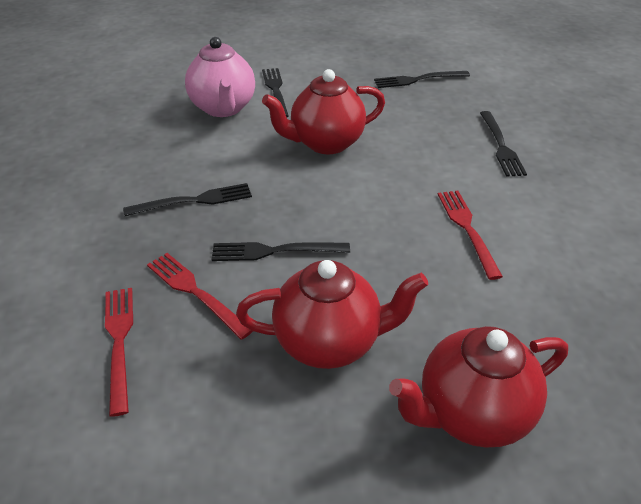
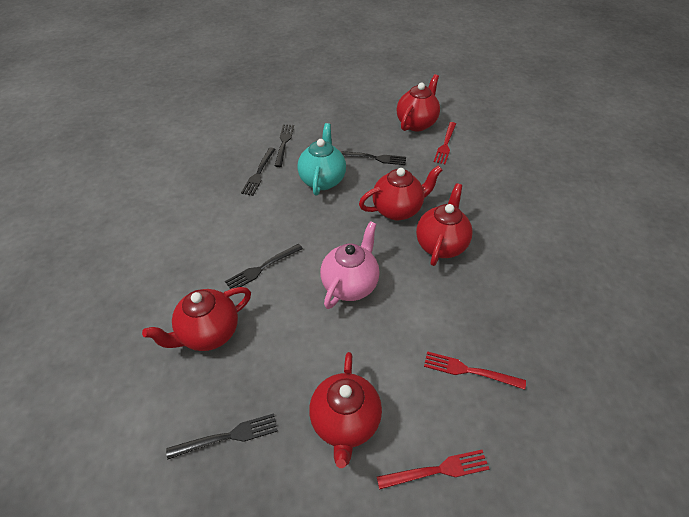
red teapot: 3 -> 5
turquoise teapot: 0 -> 1

